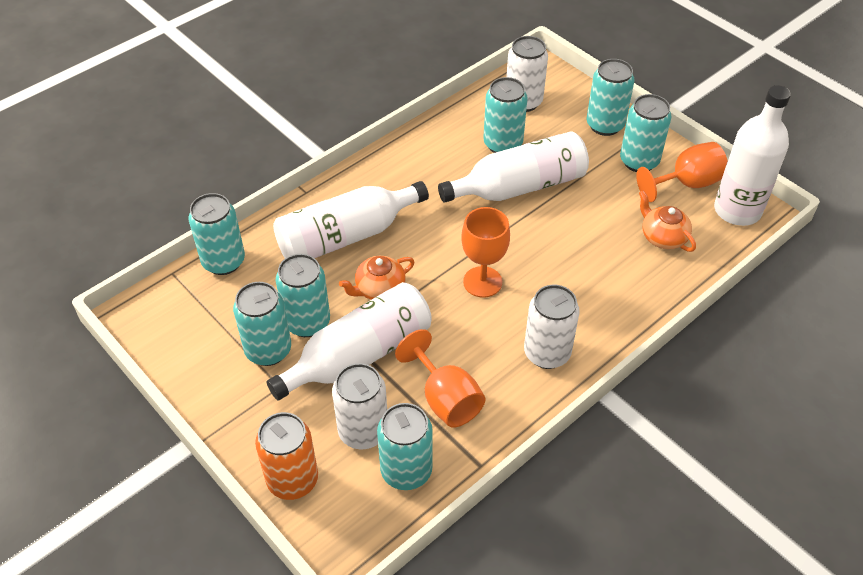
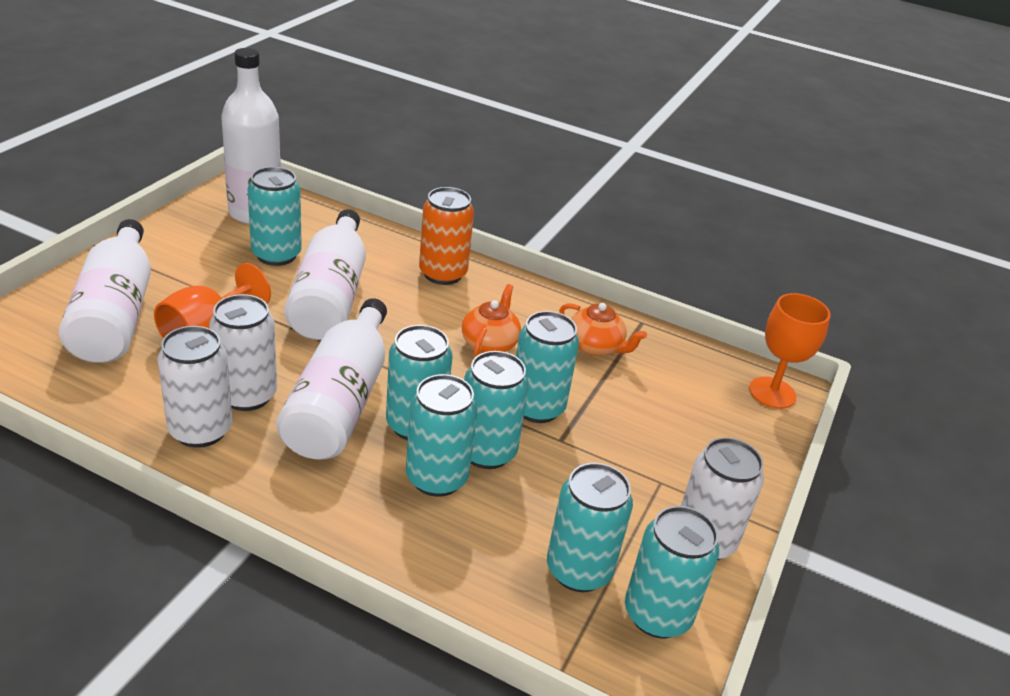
orange goblet: 3 -> 2

